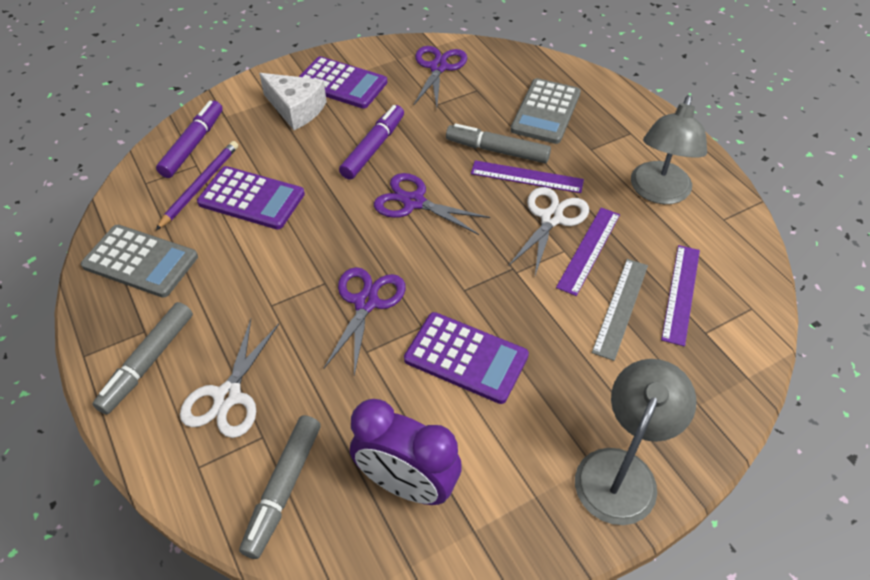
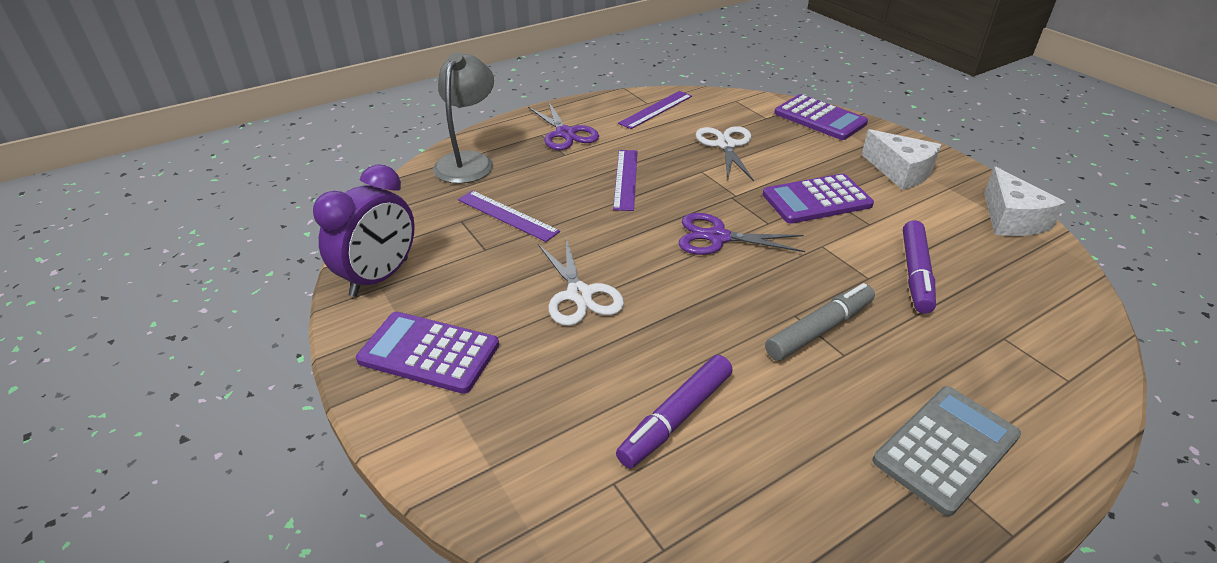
grey calculator: 2 -> 1
grey lamp: 2 -> 1
grey marker: 3 -> 1
grey ruler: 1 -> 0
purple pencil: 1 -> 0
purple scissors: 3 -> 2
white cheese: 1 -> 2

